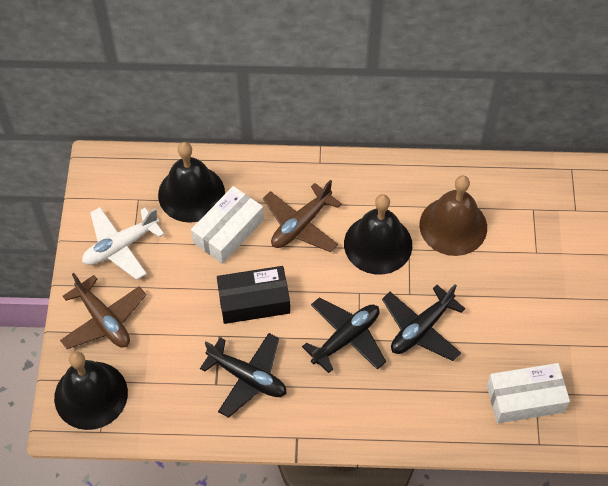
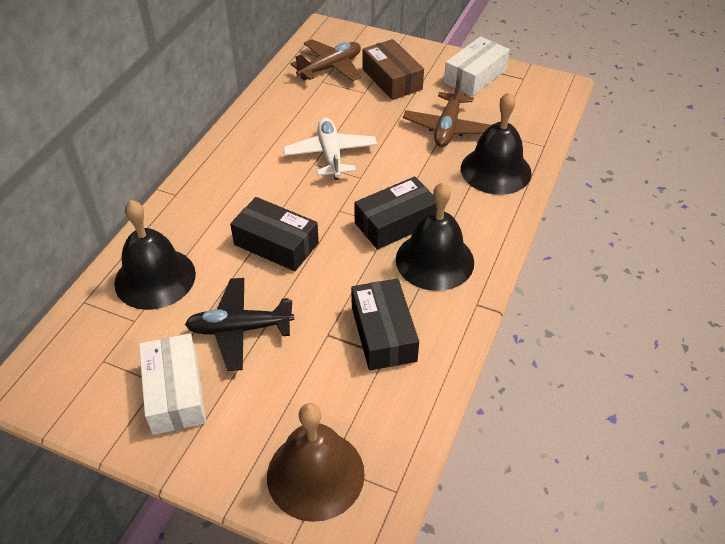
black box: 1 -> 3
black plane: 3 -> 1
brown box: 0 -> 1

